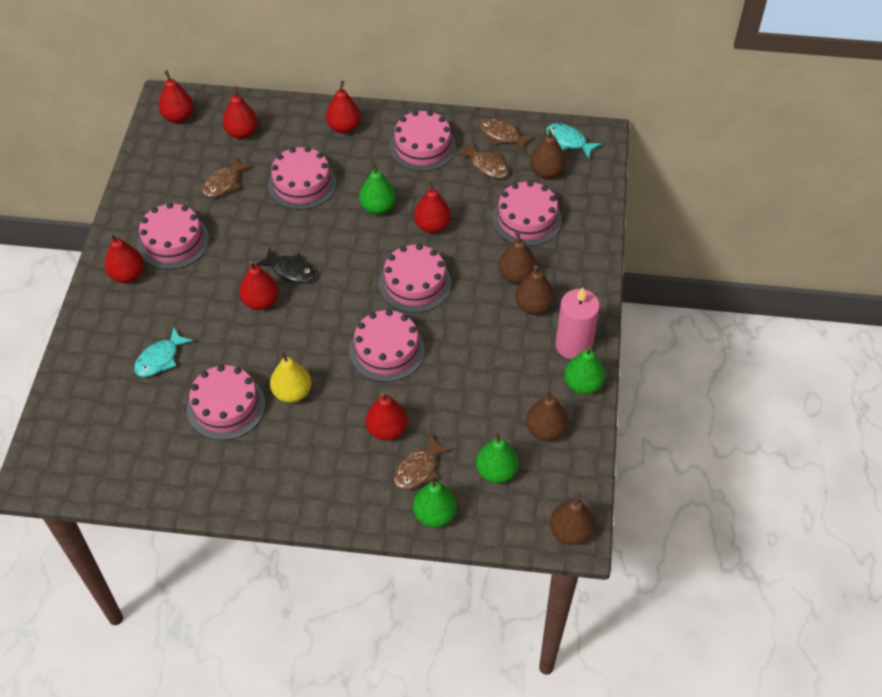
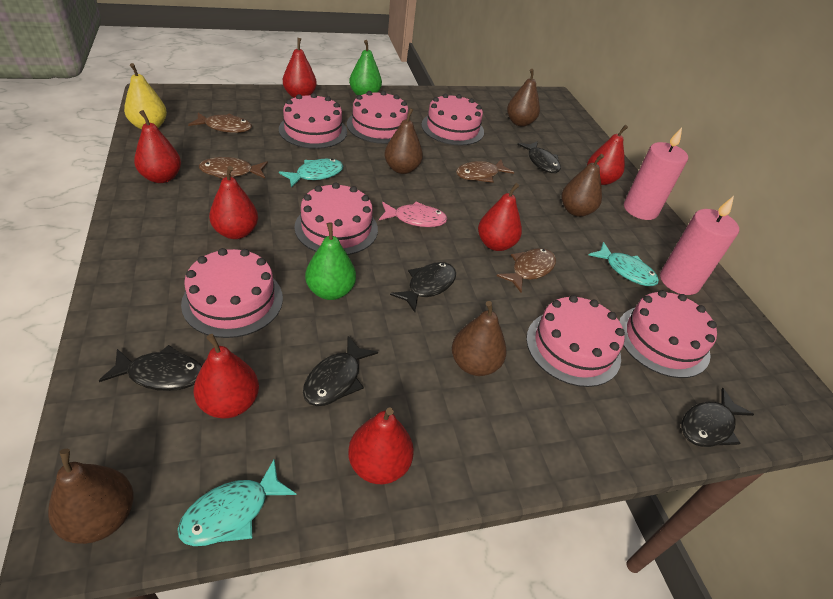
black fish: 1 -> 5
green pear: 4 -> 2
pink candle: 1 -> 2
pink fish: 0 -> 1
turquoise fish: 2 -> 3

